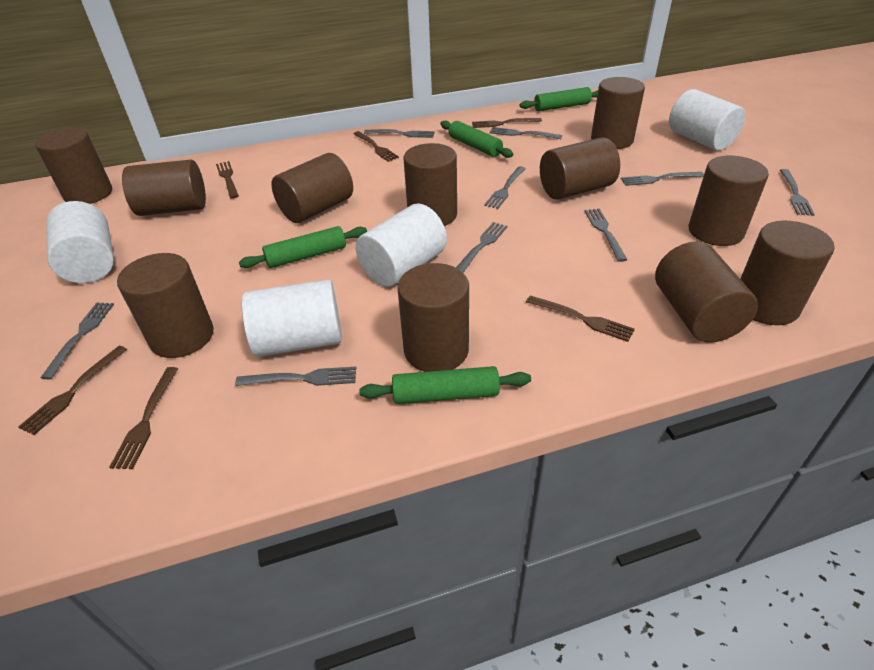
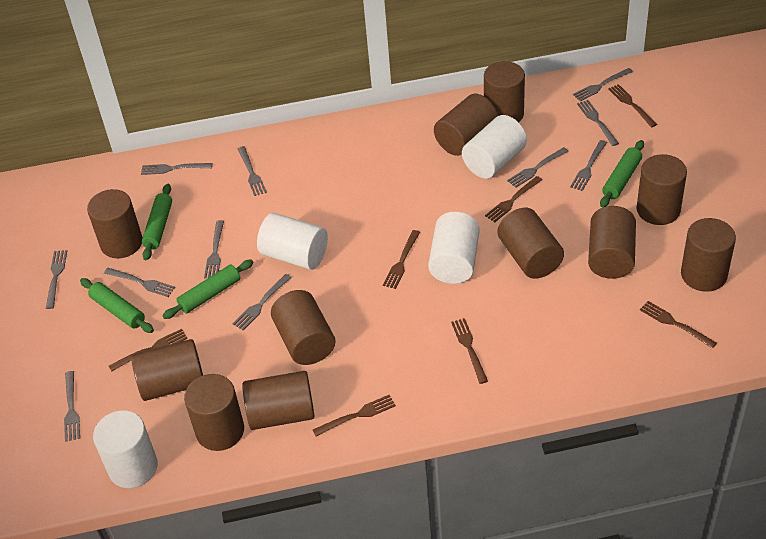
brown fork: 6 -> 7
grey fork: 9 -> 11

